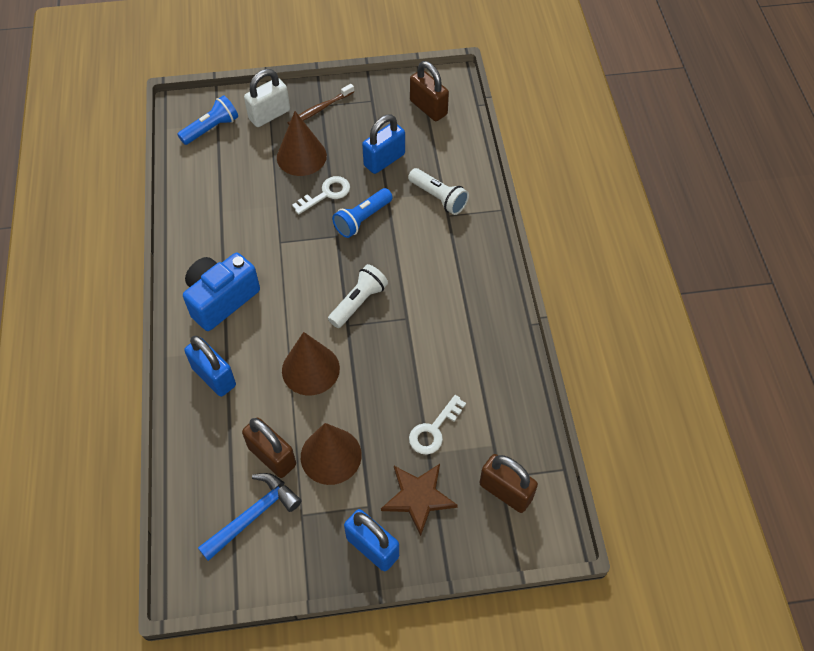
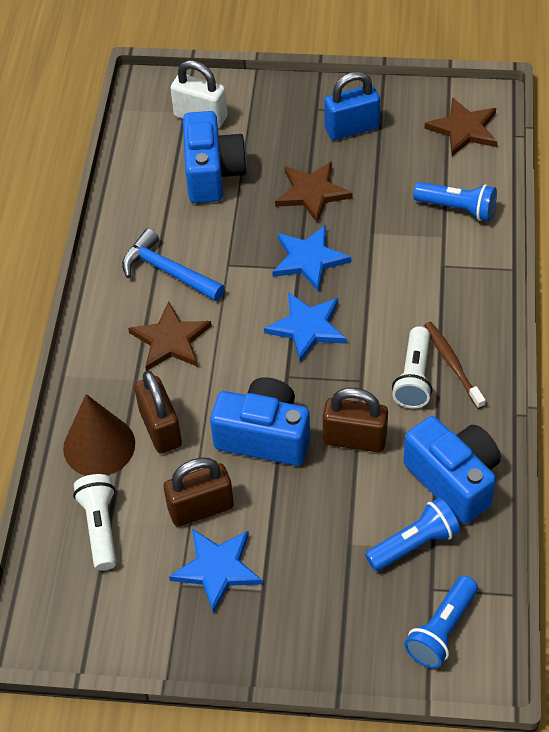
blue camera: 1 -> 3
blue flashlight: 2 -> 3
blue padlock: 3 -> 1
blue star: 0 -> 3
brown cone: 3 -> 1
brown star: 1 -> 3
white key: 2 -> 0

